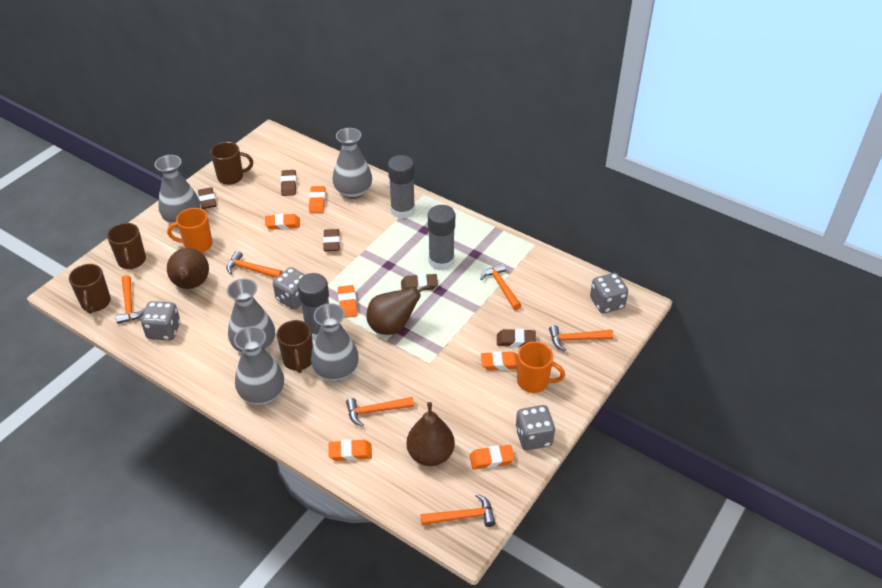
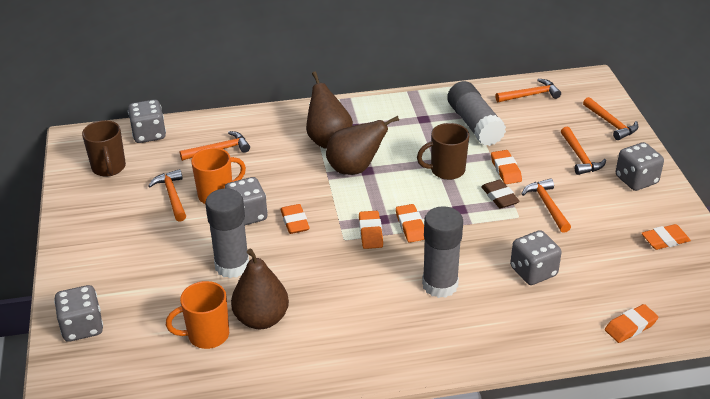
brown eraser: 5 -> 1
brown mug: 4 -> 2
grey dice: 4 -> 5
grey vase: 5 -> 0

